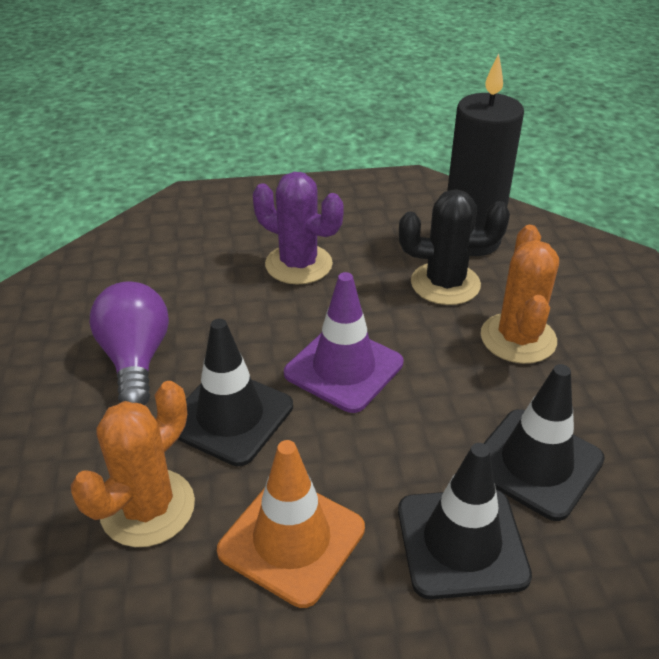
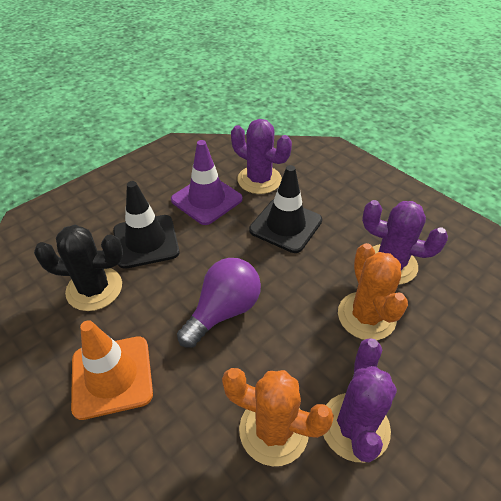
black candle: 1 -> 0
black traffic cone: 3 -> 2
purple cactus: 1 -> 3

